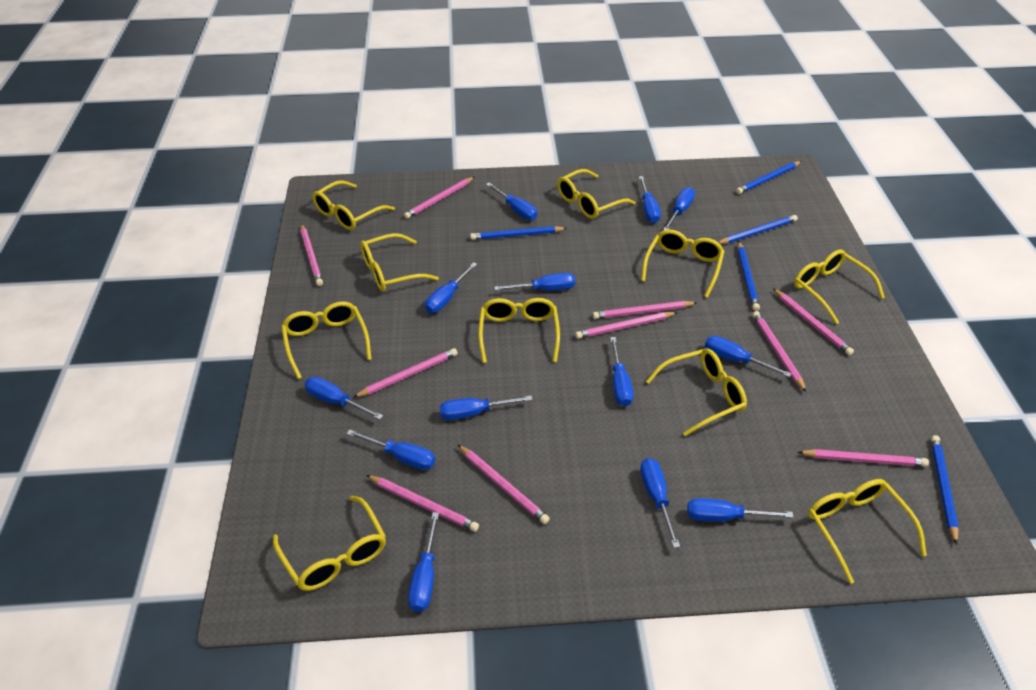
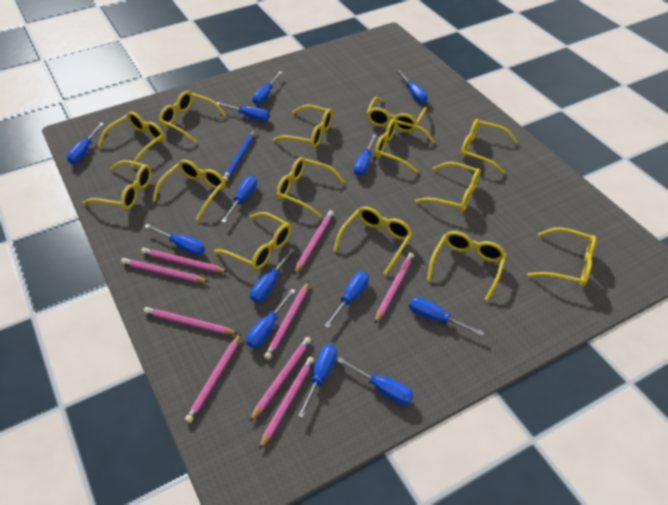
blue pencil: 5 -> 1
pink pencil: 10 -> 9
yellow glasses: 10 -> 14

